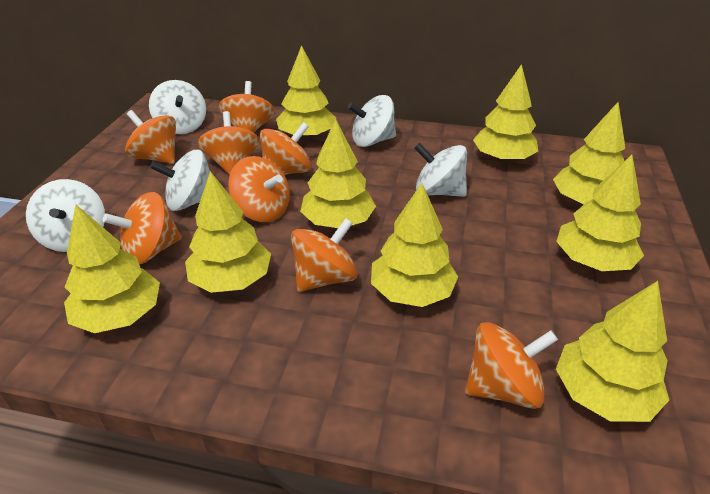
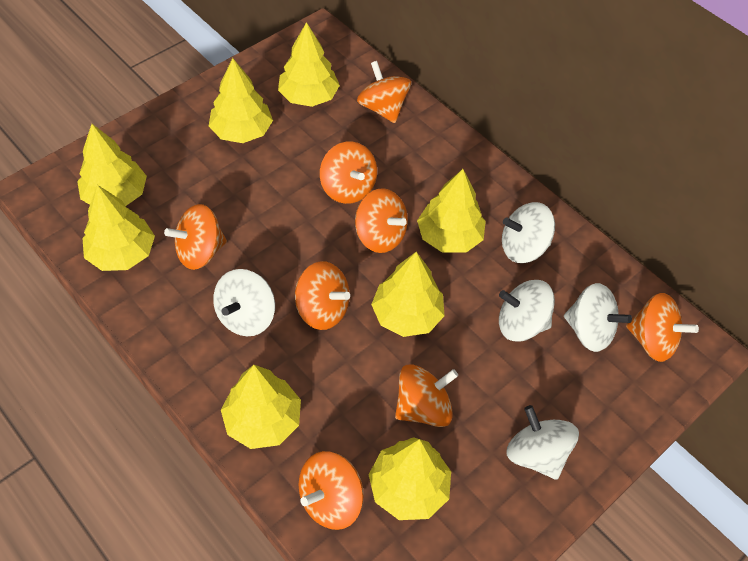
yellow tree: 9 -> 8

